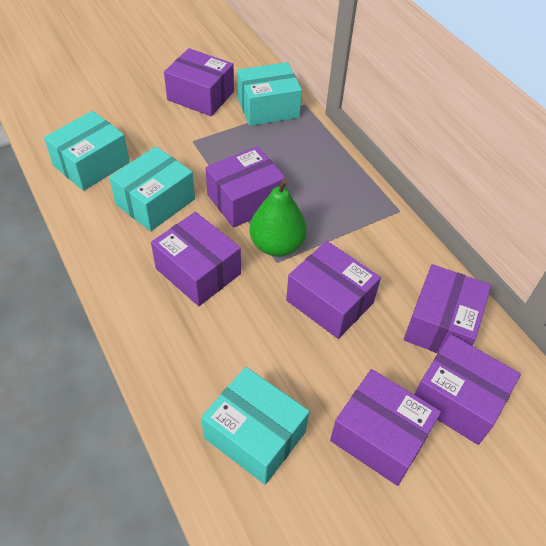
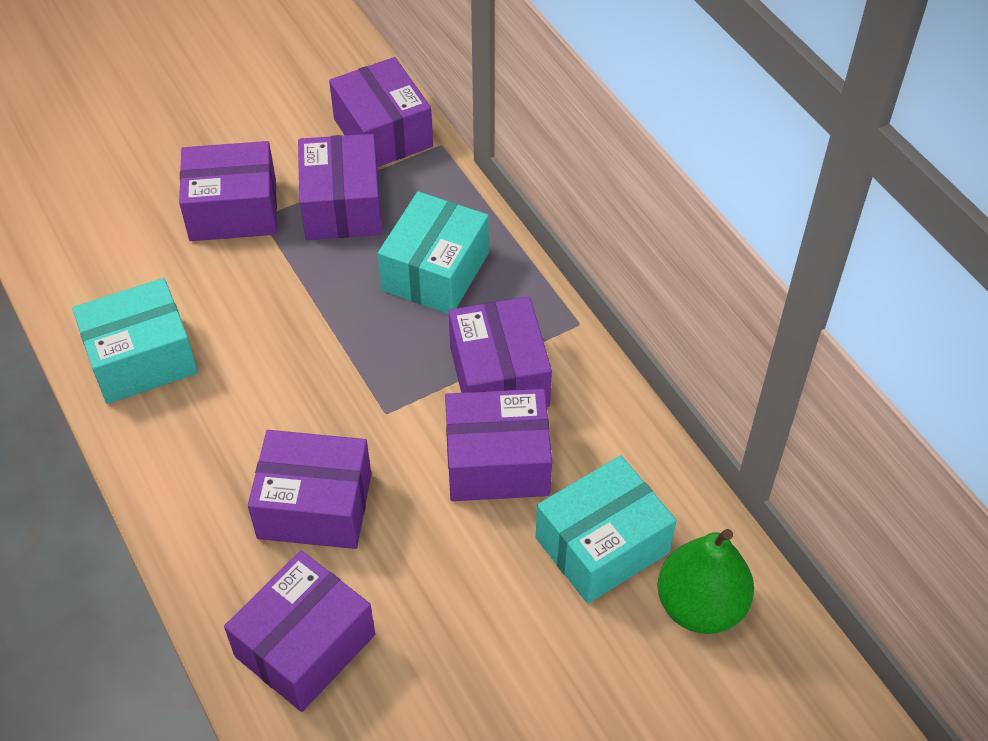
turquoise box: 4 -> 3

